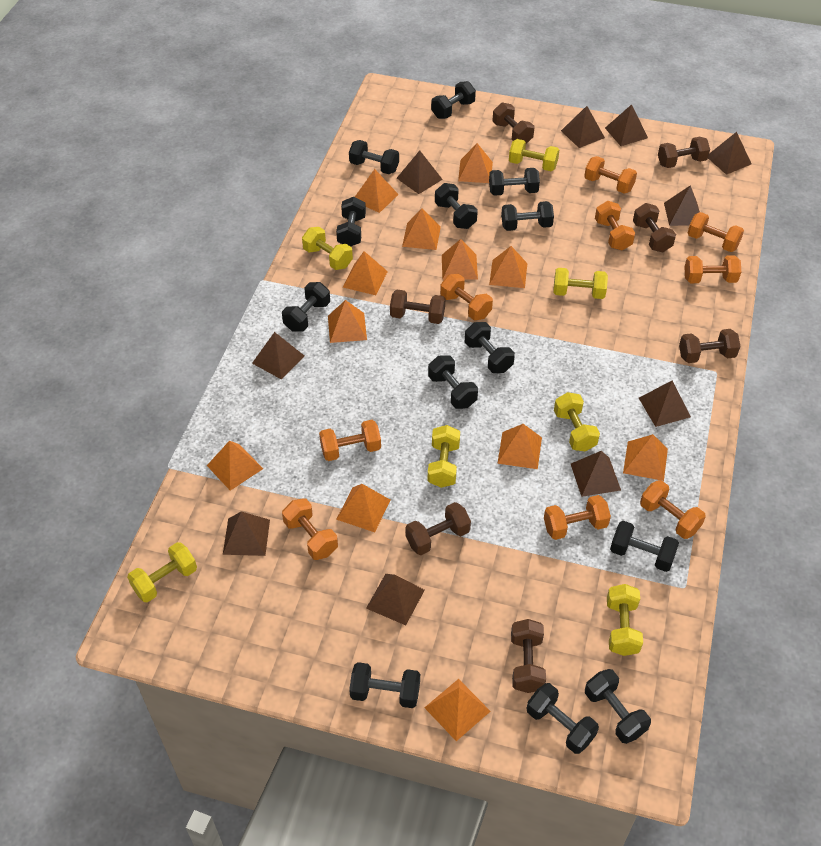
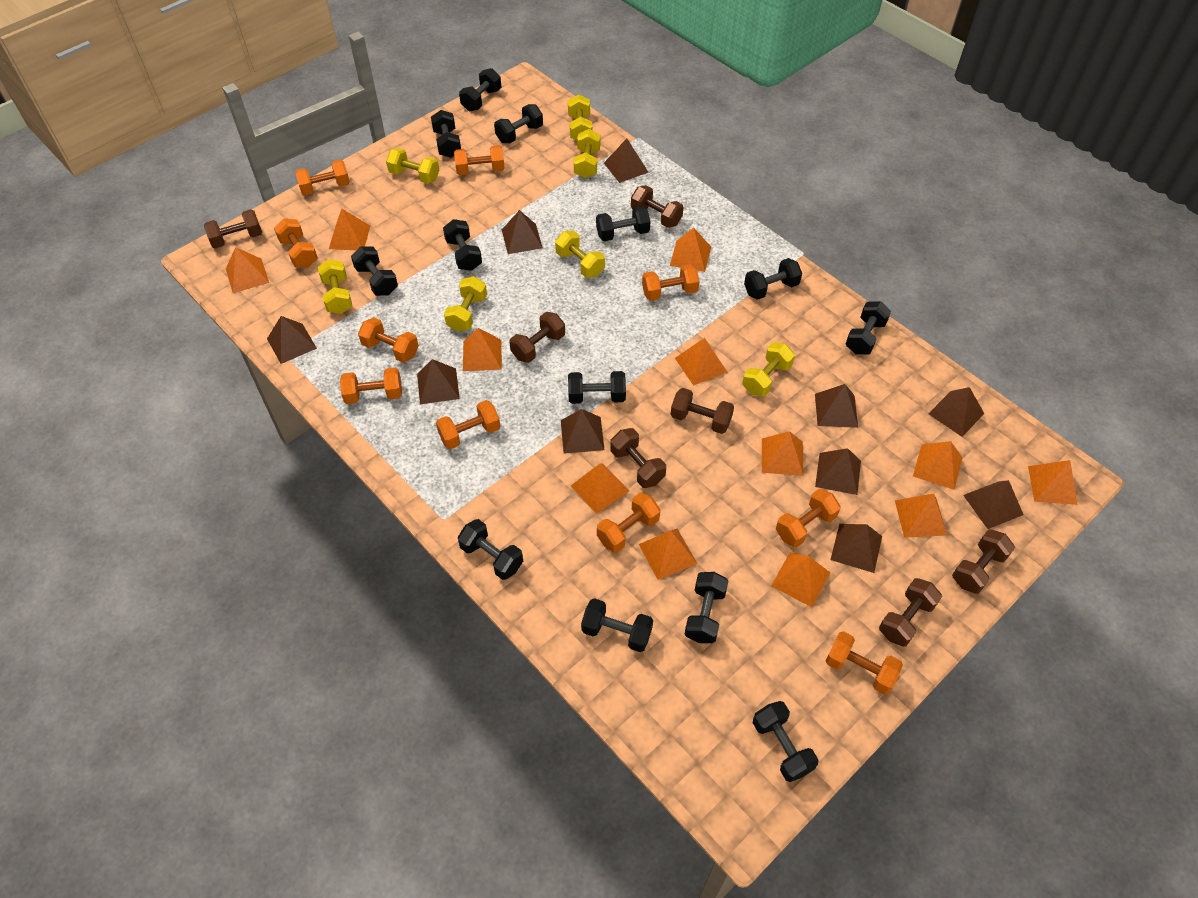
orange dumbbell: 9 -> 10

